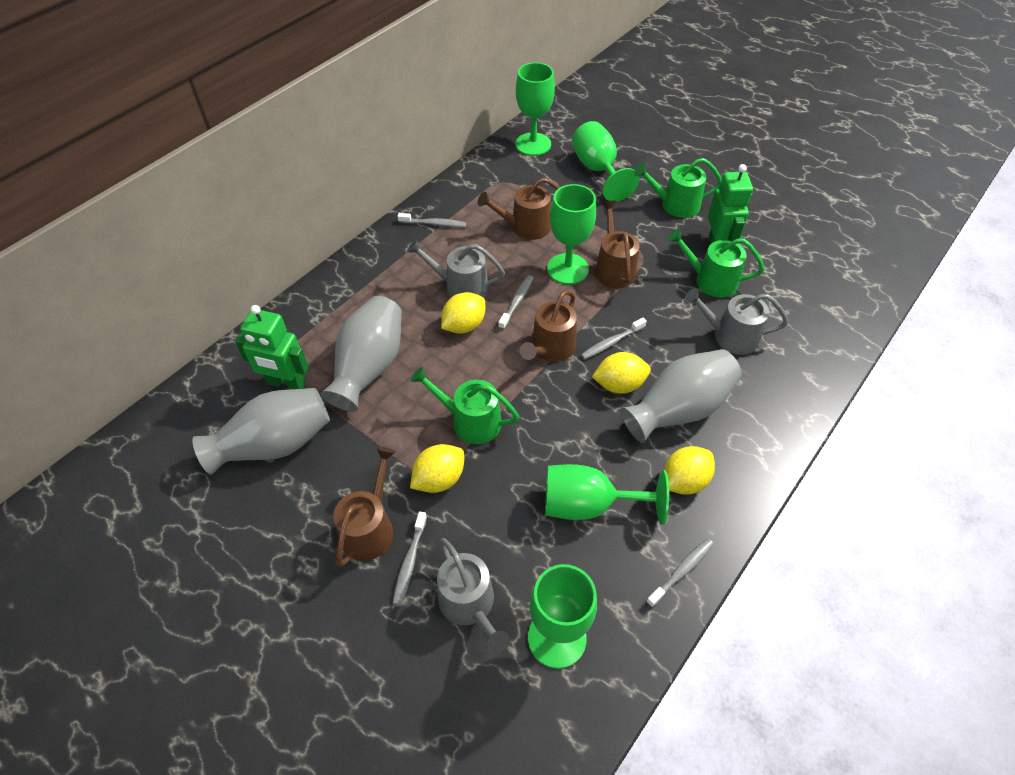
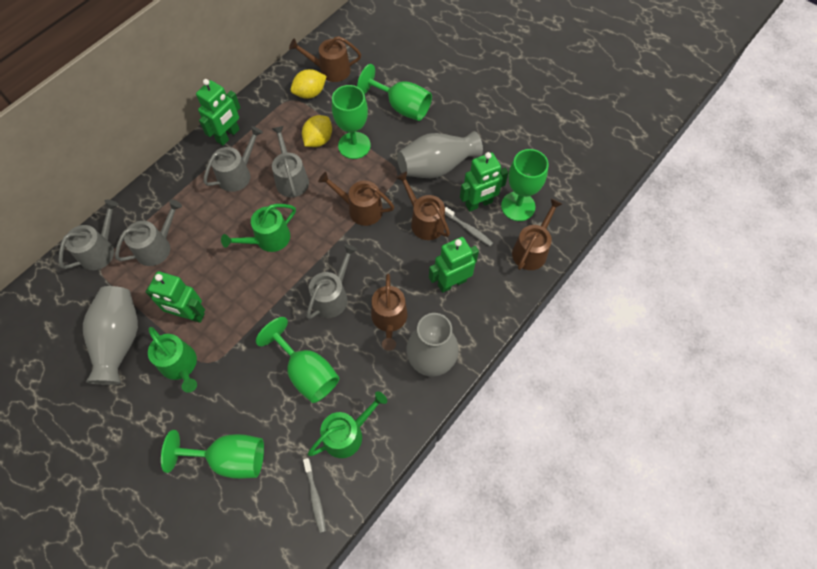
brown watering can: 4 -> 5
green robot: 2 -> 4
grey toothbrush: 5 -> 2
grey watering can: 3 -> 5
yellow lemon: 4 -> 2

